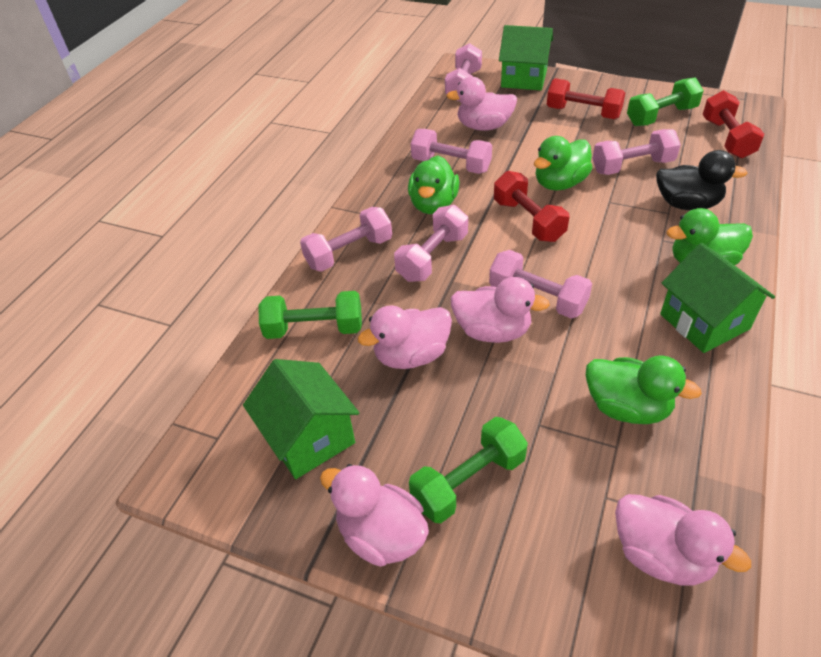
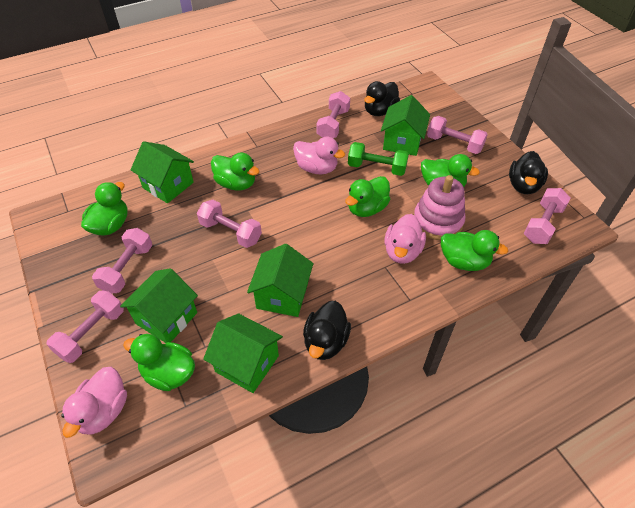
black duck: 1 -> 3
green duck: 4 -> 6
green dumbbell: 3 -> 1
green house: 3 -> 5
pink duck: 5 -> 3
pink stacking toy: 0 -> 1
red dumbbell: 3 -> 0

